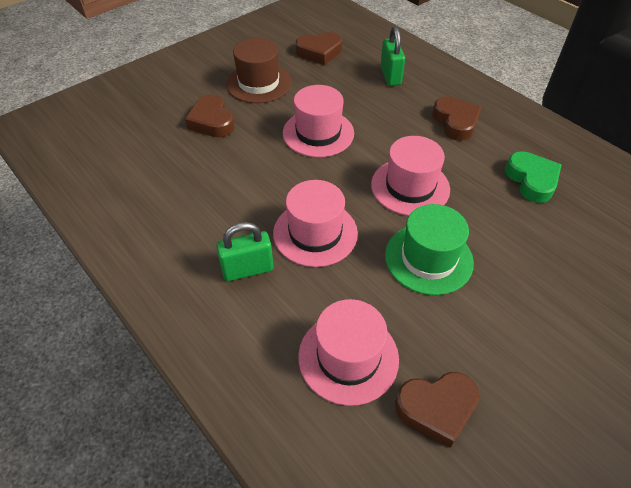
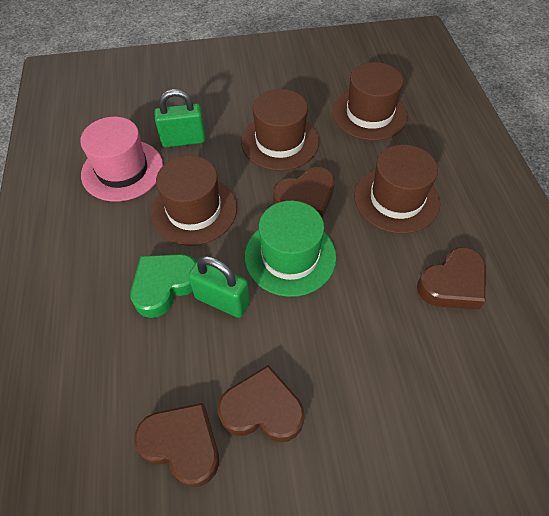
brown hat: 1 -> 4
pink hat: 4 -> 1

